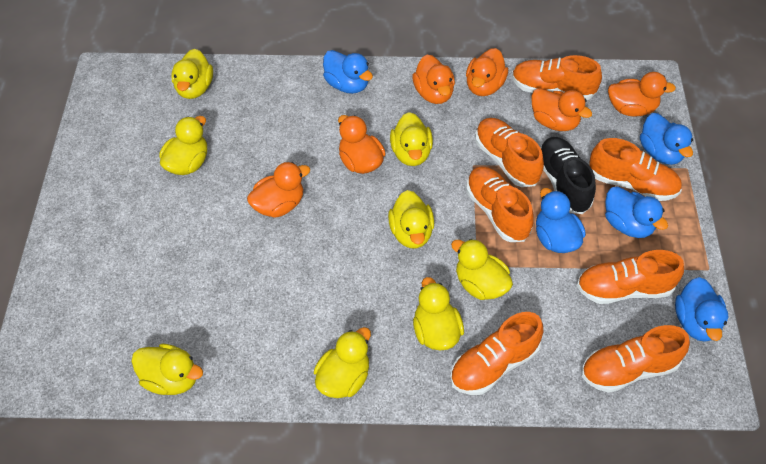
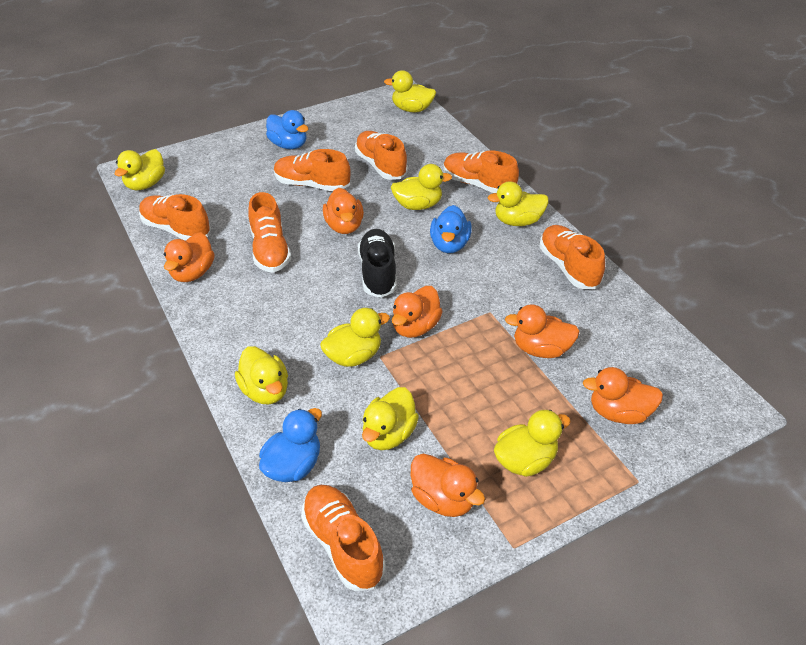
blue duck: 5 -> 3

